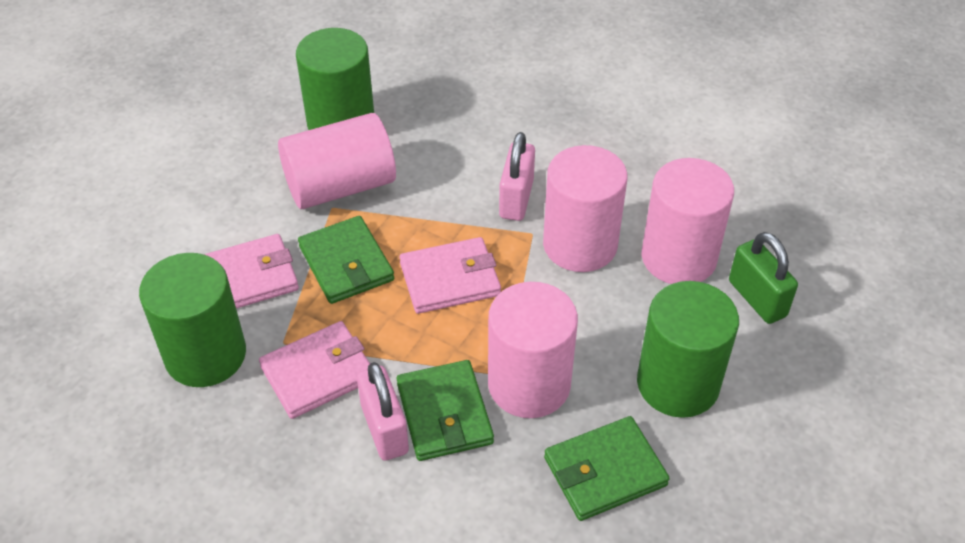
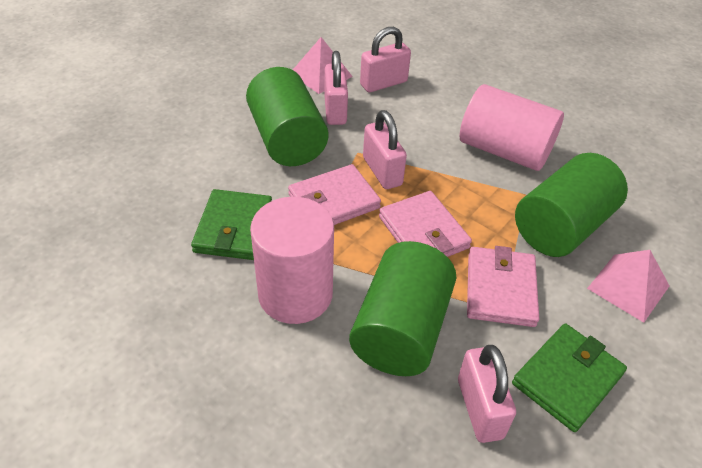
green padlock: 1 -> 0
green wallet: 3 -> 2
pink cylinder: 4 -> 2
pink padlock: 2 -> 4
pink pyramid: 0 -> 2

